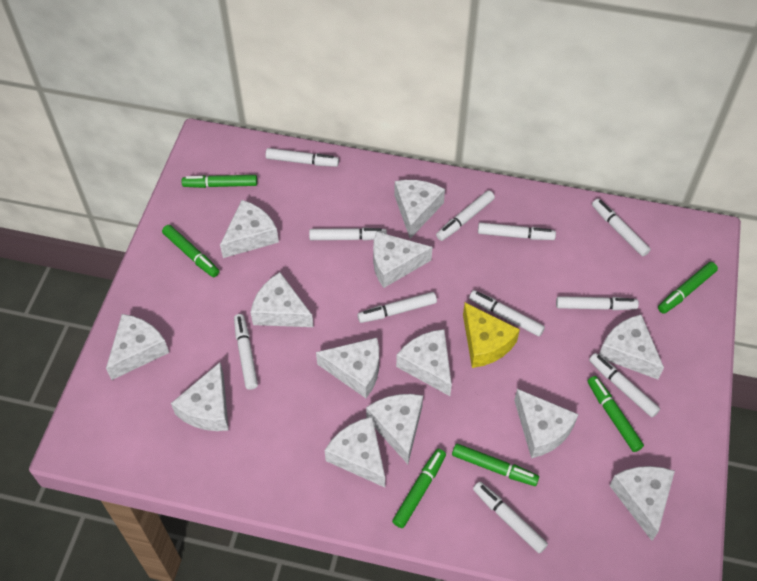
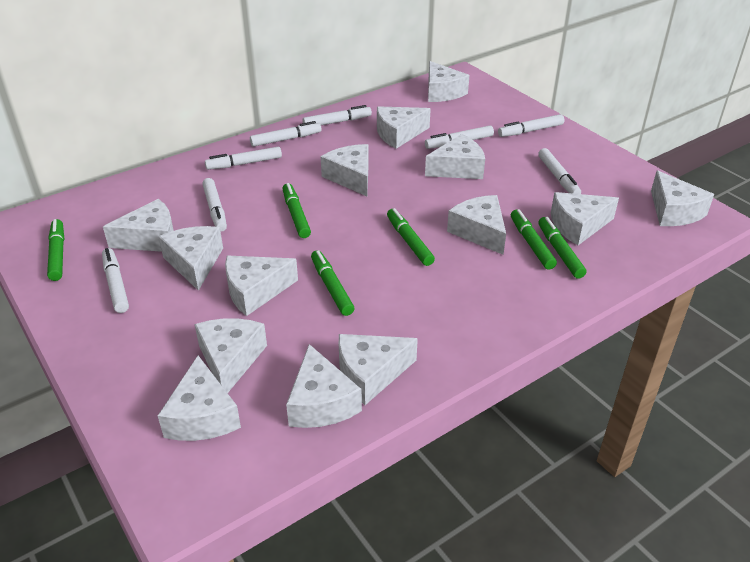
white cheese: 13 -> 14
white marker: 11 -> 8
yellow cheese: 1 -> 0

